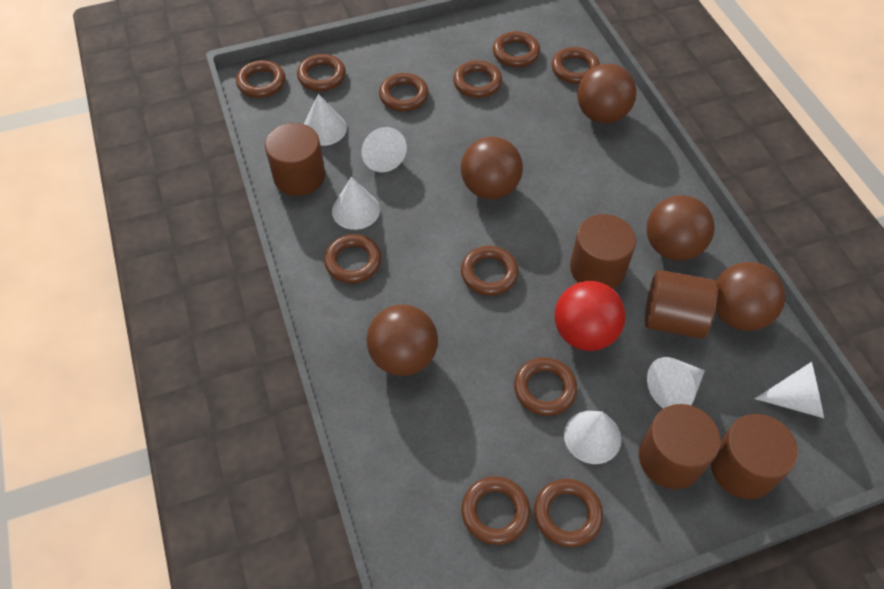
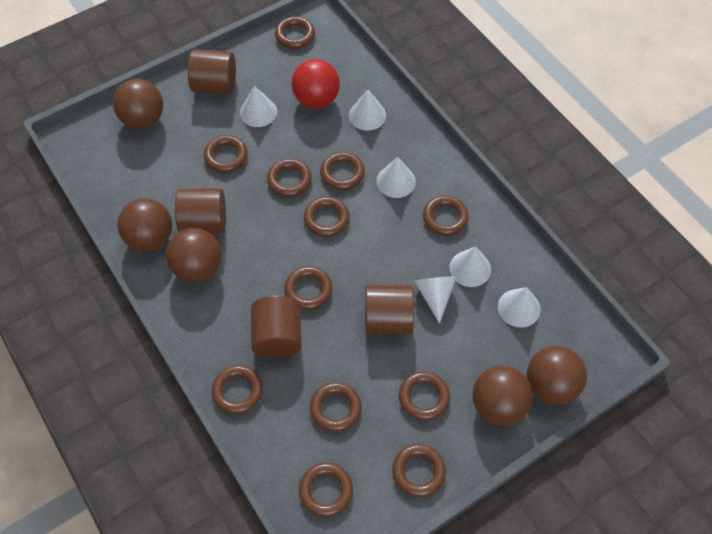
brown cylinder: 5 -> 4
brown ring: 11 -> 12

